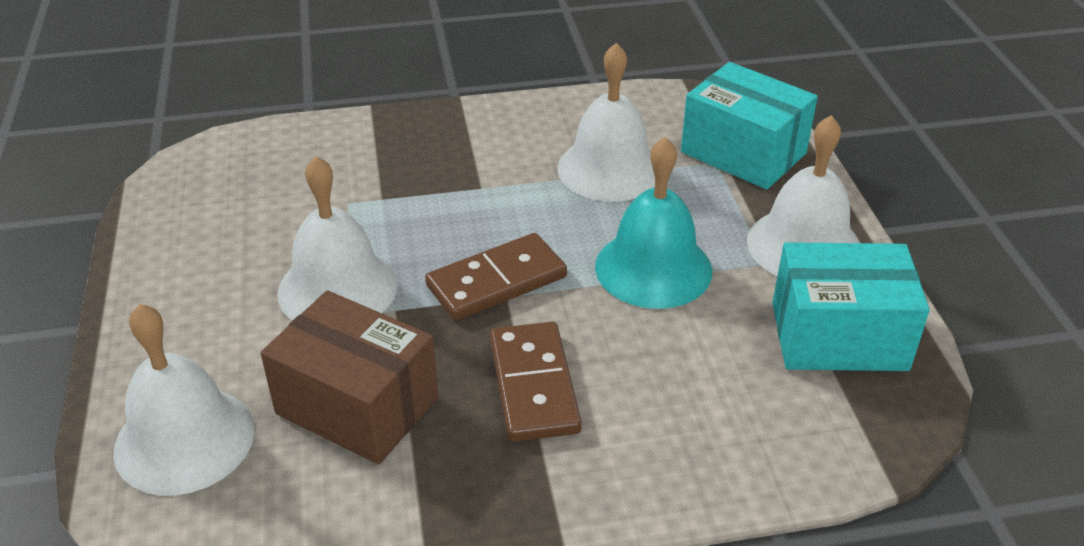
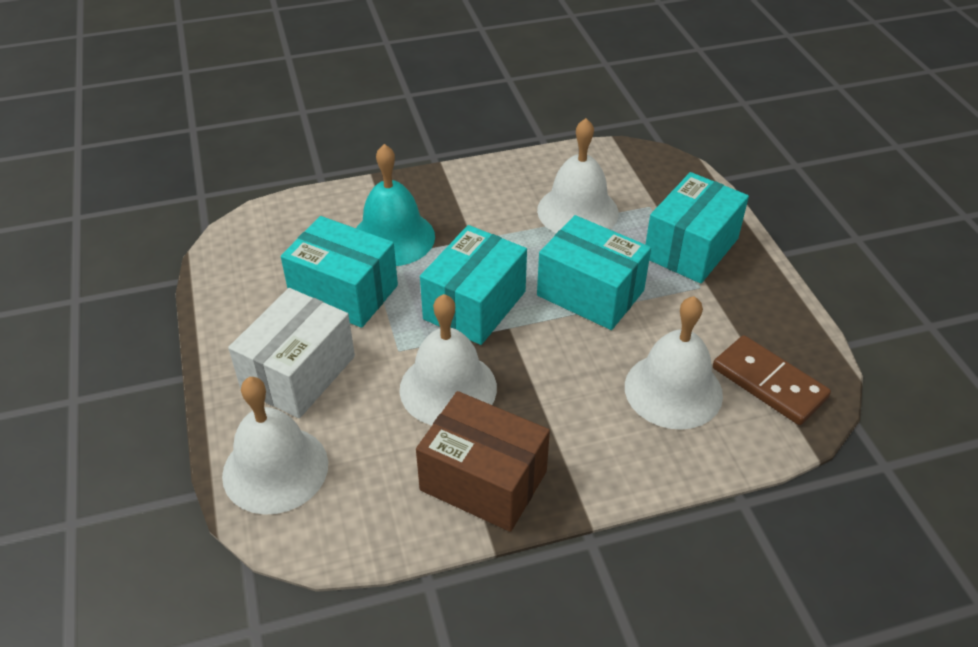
brown domino: 2 -> 1
turquoise box: 2 -> 4
white box: 0 -> 1

